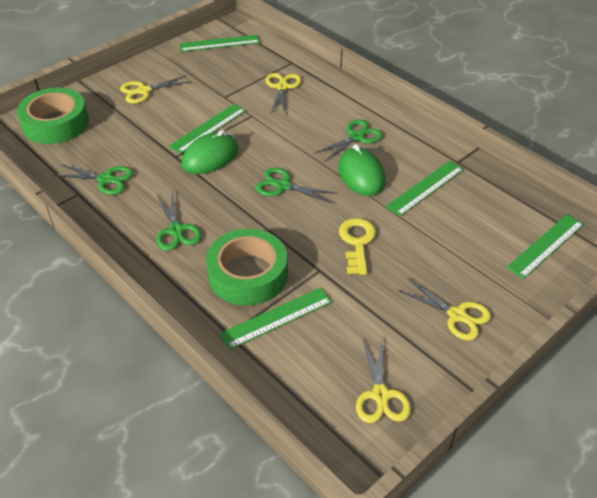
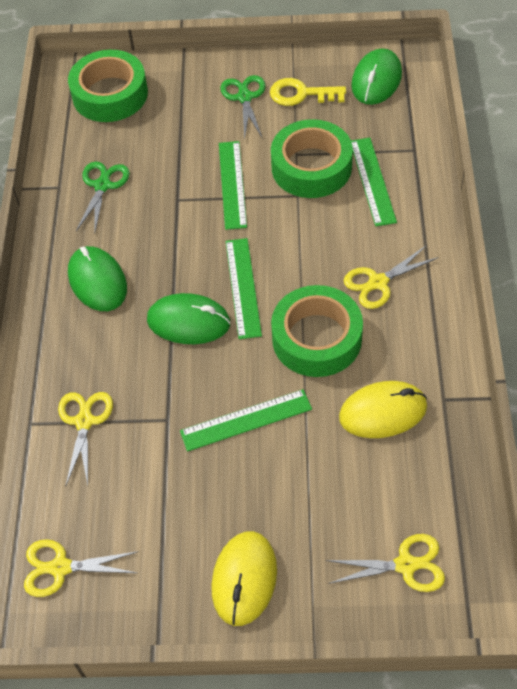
green mouse: 2 -> 3
green ruler: 5 -> 4
green scissors: 4 -> 2
green tape: 2 -> 3
yellow mouse: 0 -> 2

